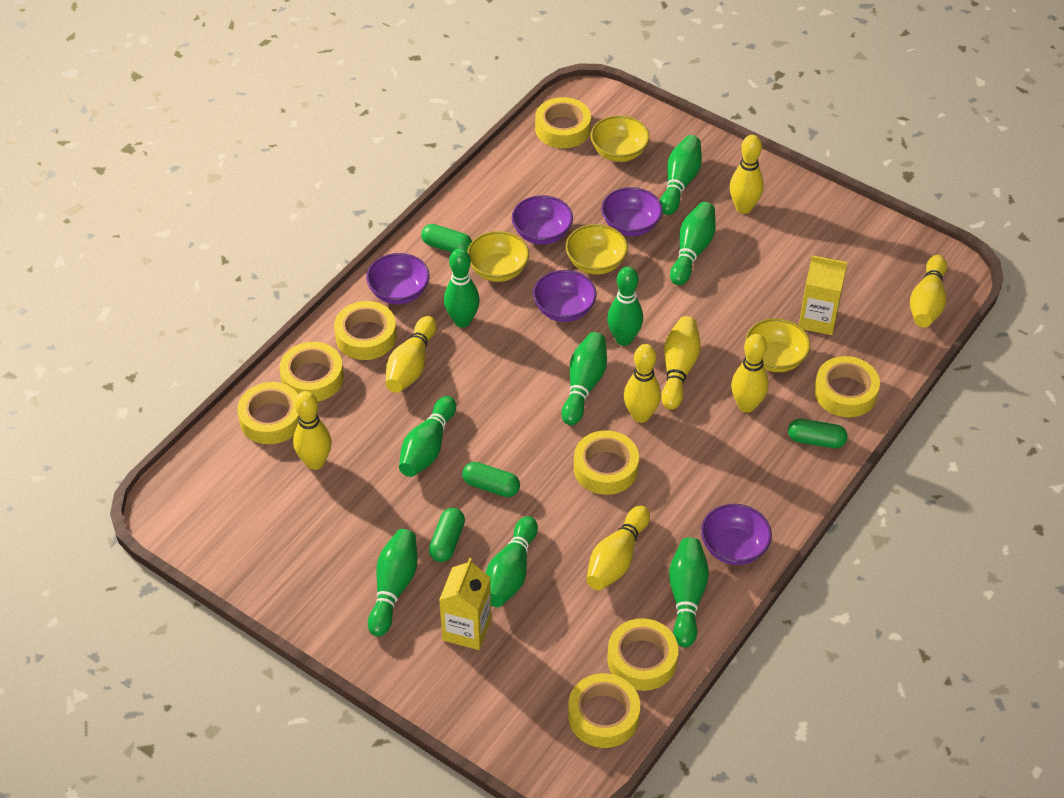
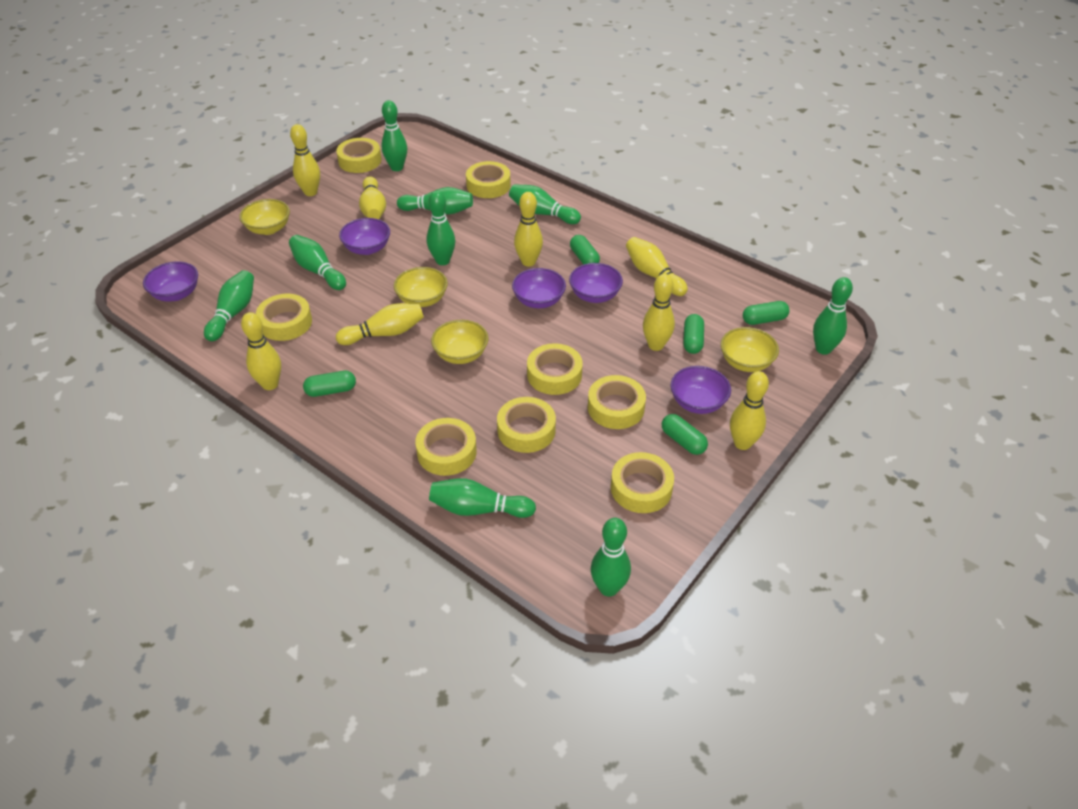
green capsule: 4 -> 5
yellow carton: 2 -> 0

